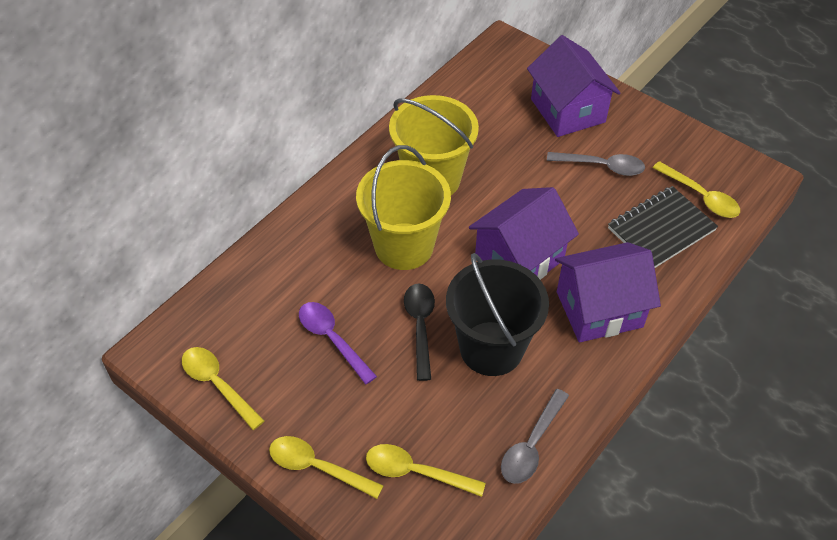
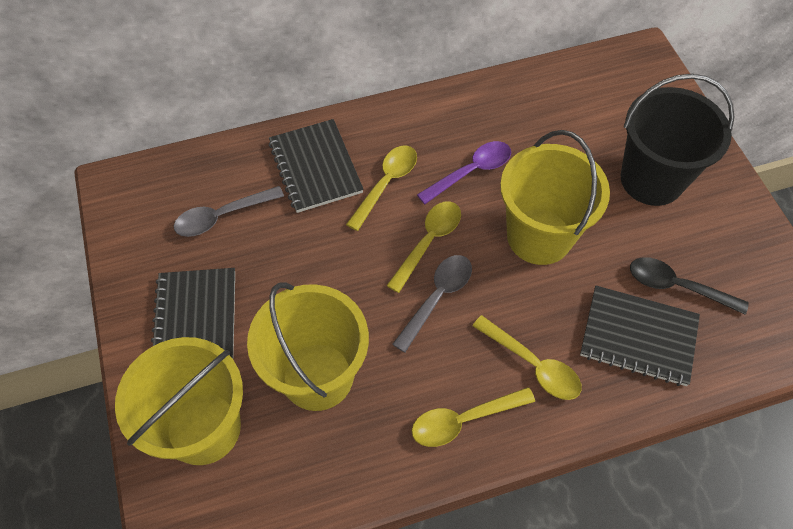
black notebook: 1 -> 3
purple house: 3 -> 0
yellow bucket: 2 -> 3

